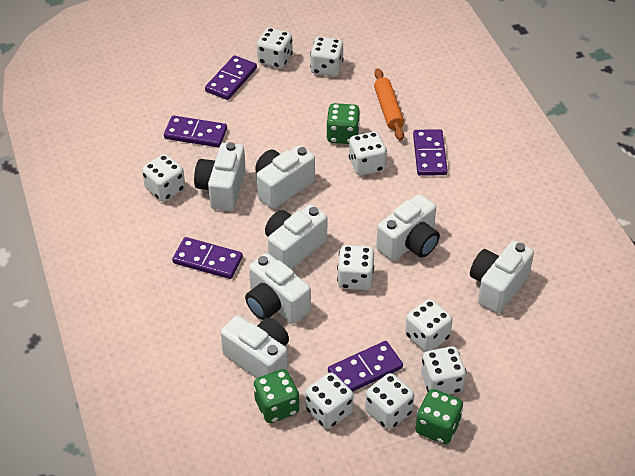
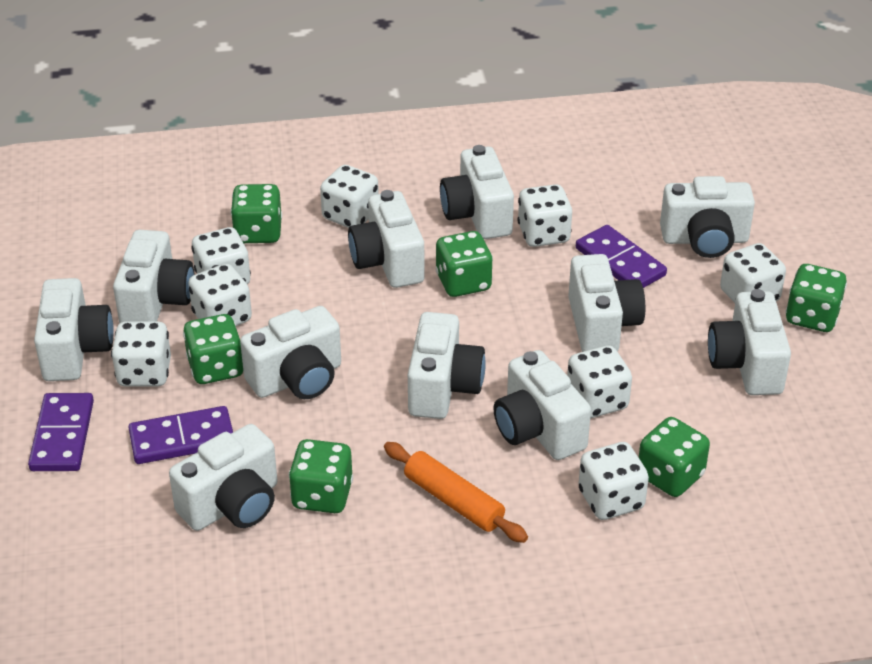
green dice: 3 -> 6
purple domino: 5 -> 3
white camera: 7 -> 11
white dice: 9 -> 8

